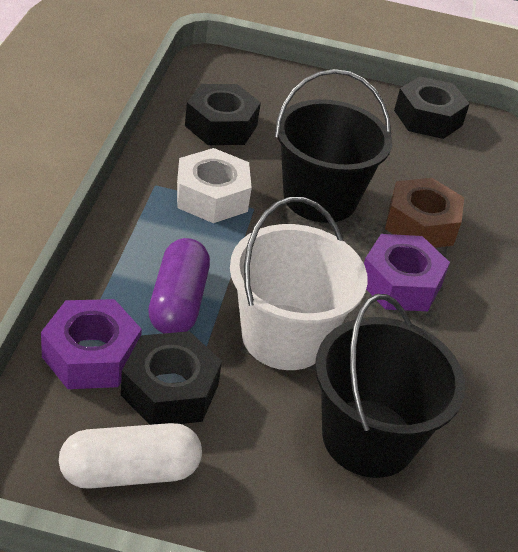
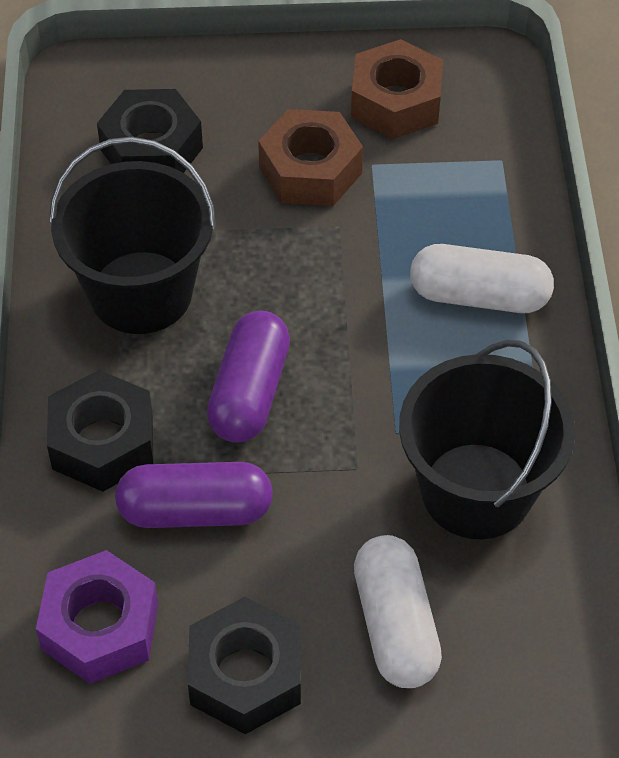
brown nut: 1 -> 2
purple capsule: 1 -> 2
purple nut: 2 -> 1
white bucket: 1 -> 0
white capsule: 1 -> 2
white nut: 1 -> 0

